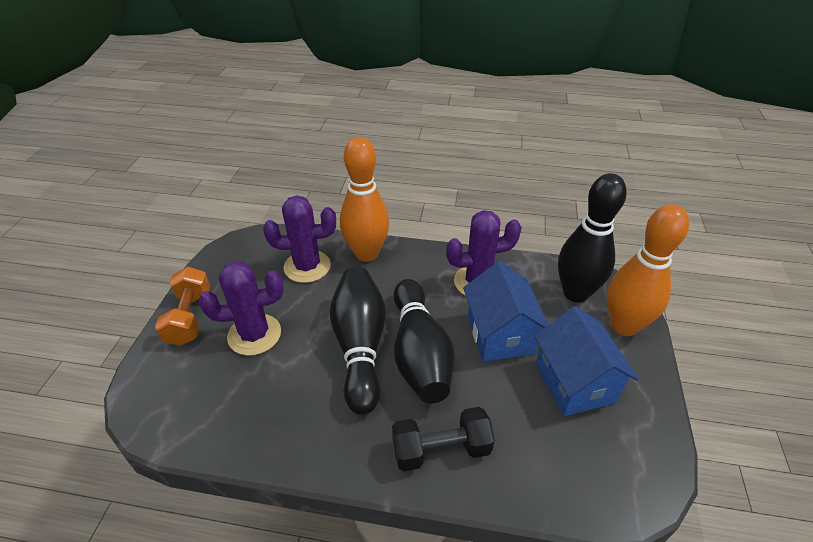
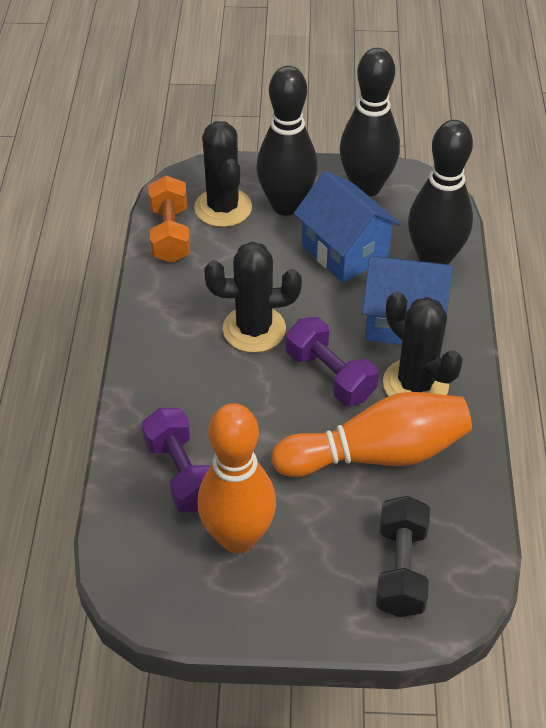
black cactus: 0 -> 3
purple cactus: 3 -> 0
purple dumbbell: 0 -> 2

